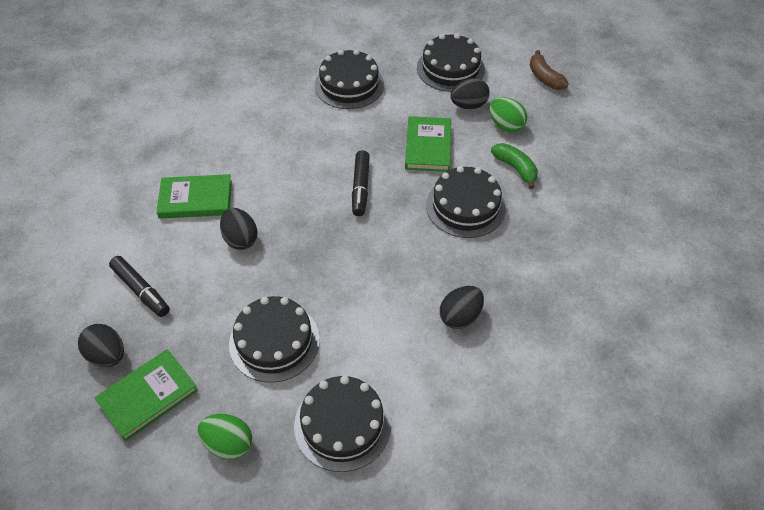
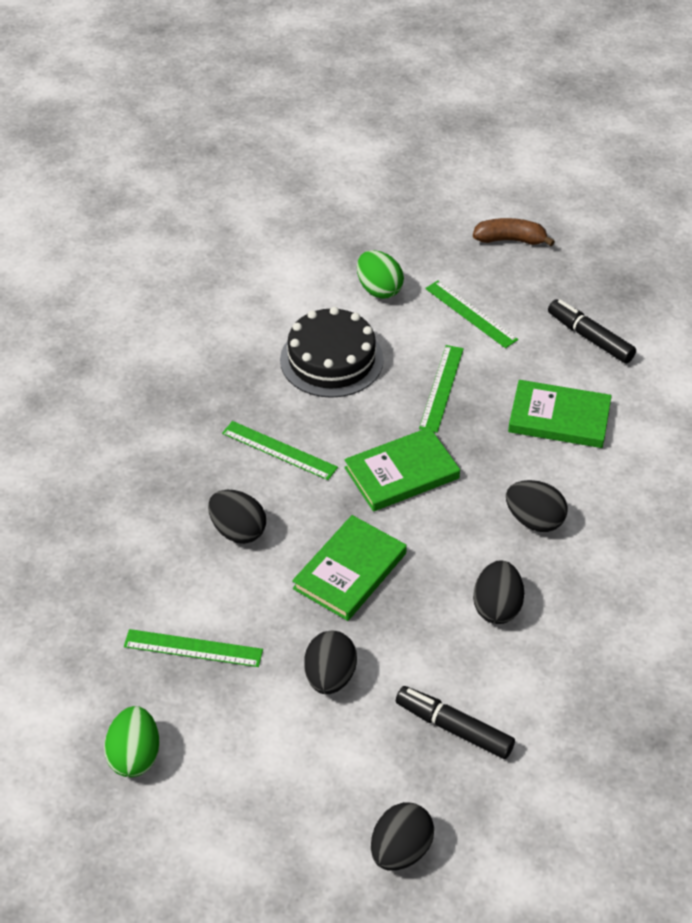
black cake: 5 -> 1
black egg: 4 -> 5
green banana: 1 -> 0
green ruler: 0 -> 4

